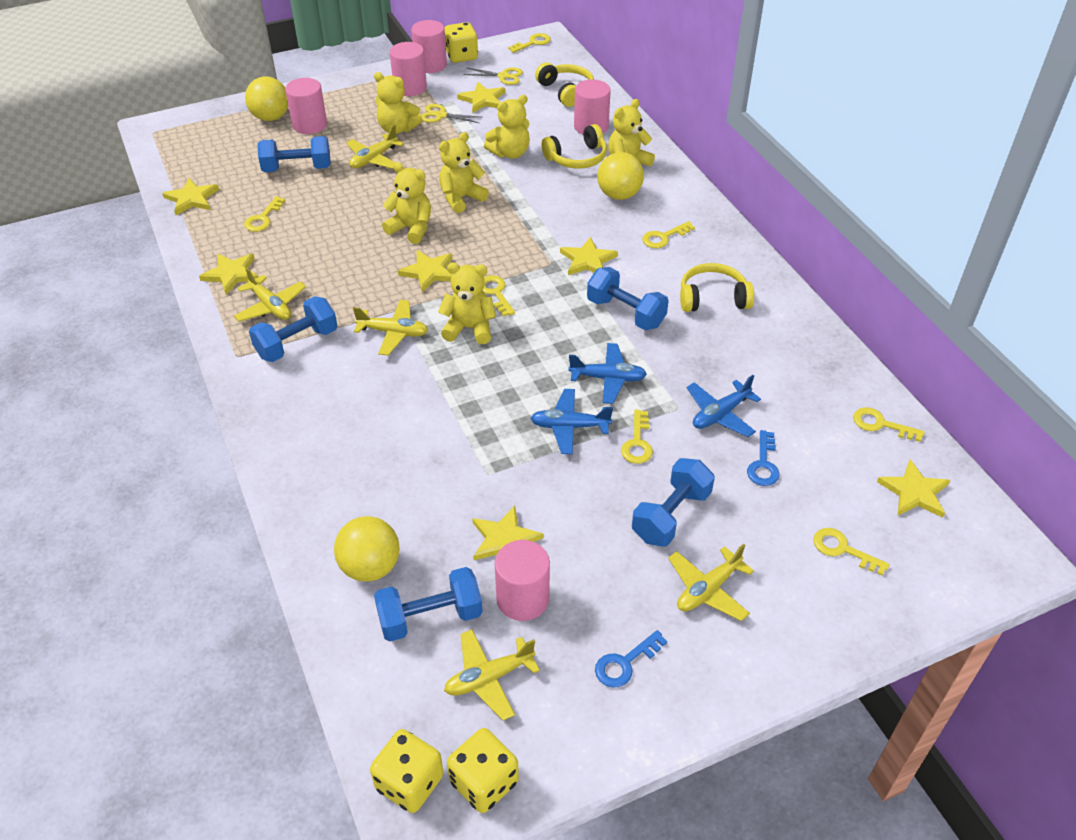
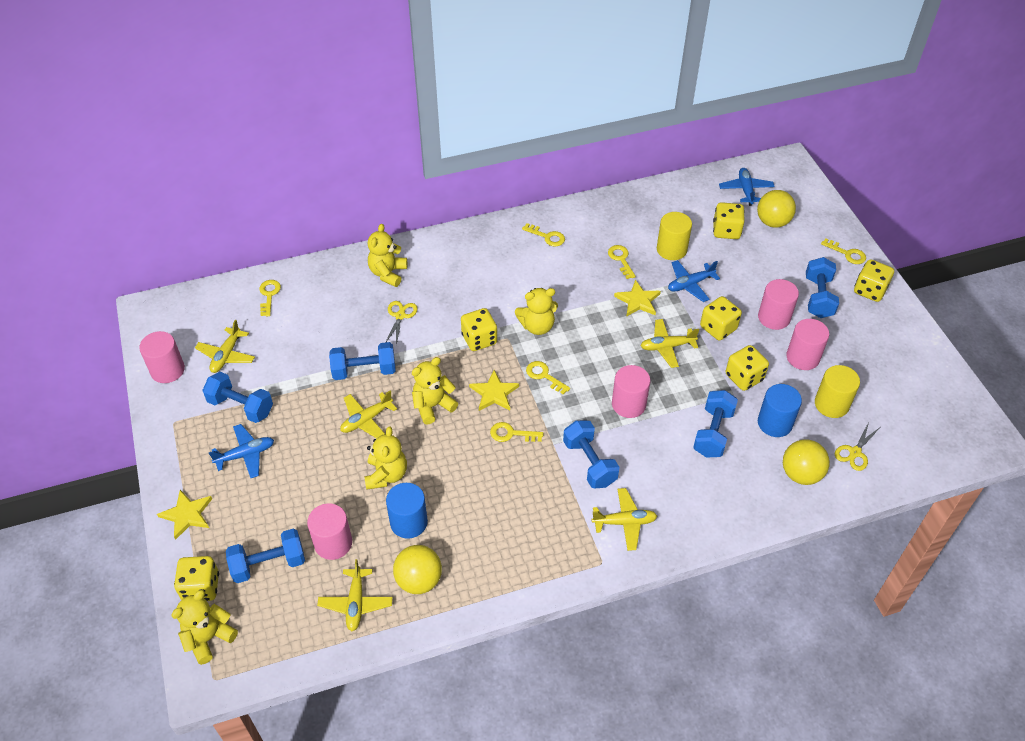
blue cylinder: 0 -> 2
blue dumbbell: 5 -> 6
blue key: 2 -> 0
yellow cylinder: 0 -> 2
yellow dice: 3 -> 6
yellow headphones: 3 -> 0
yellow key: 7 -> 6
yellow star: 7 -> 3
yellow teddy bear: 6 -> 5

